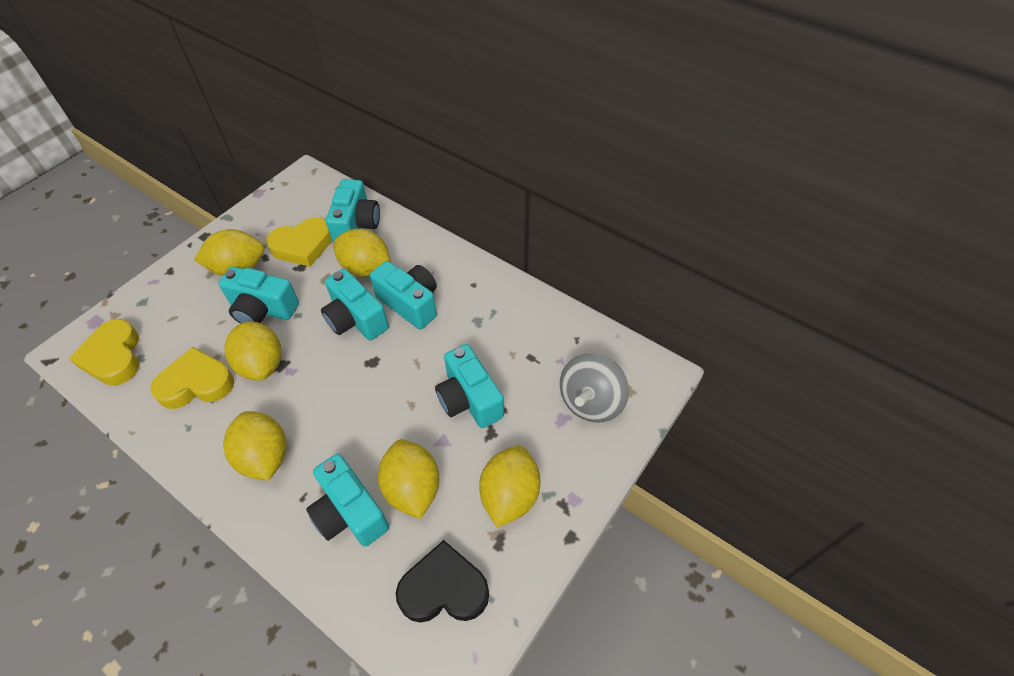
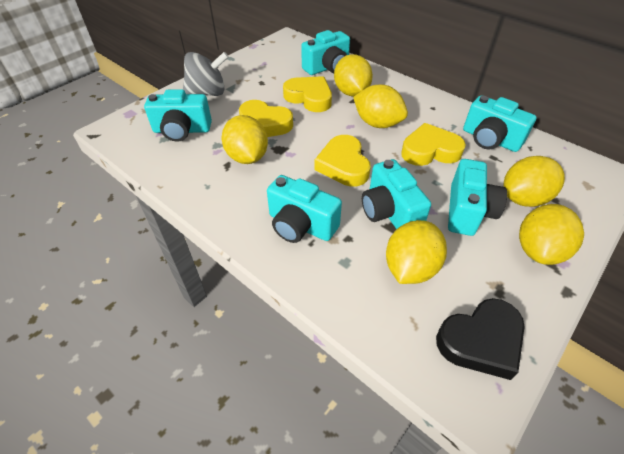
yellow heart: 3 -> 4

